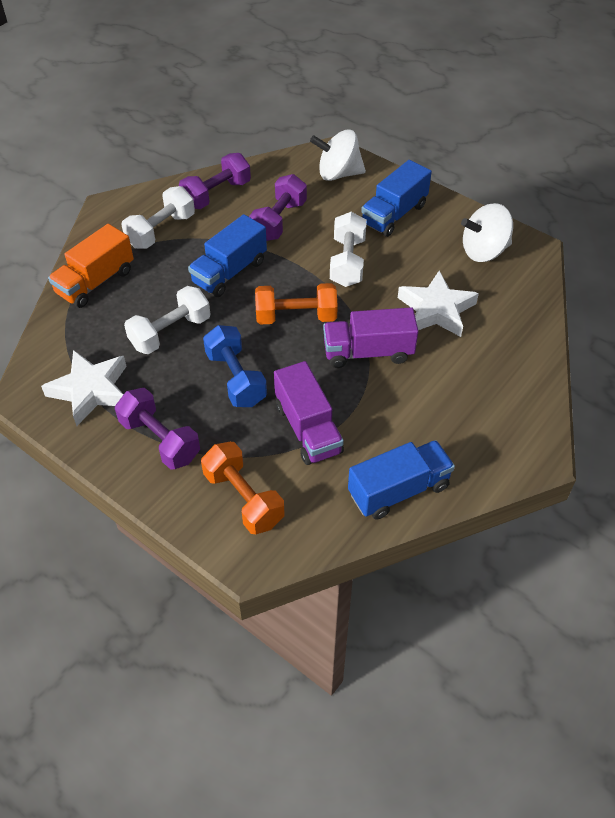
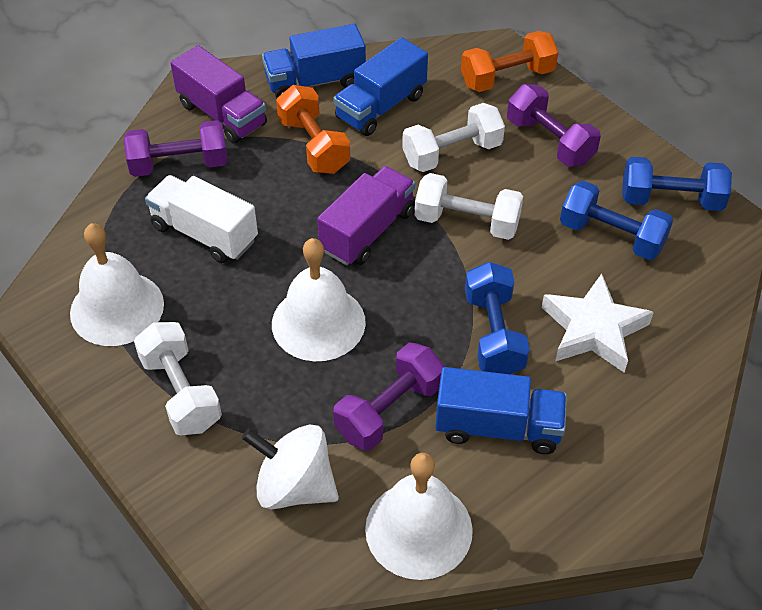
blue dumbbell: 1 -> 3
orange truck: 1 -> 0
white bell: 0 -> 3
white spinning top: 2 -> 1
white star: 2 -> 1
white truck: 0 -> 1

